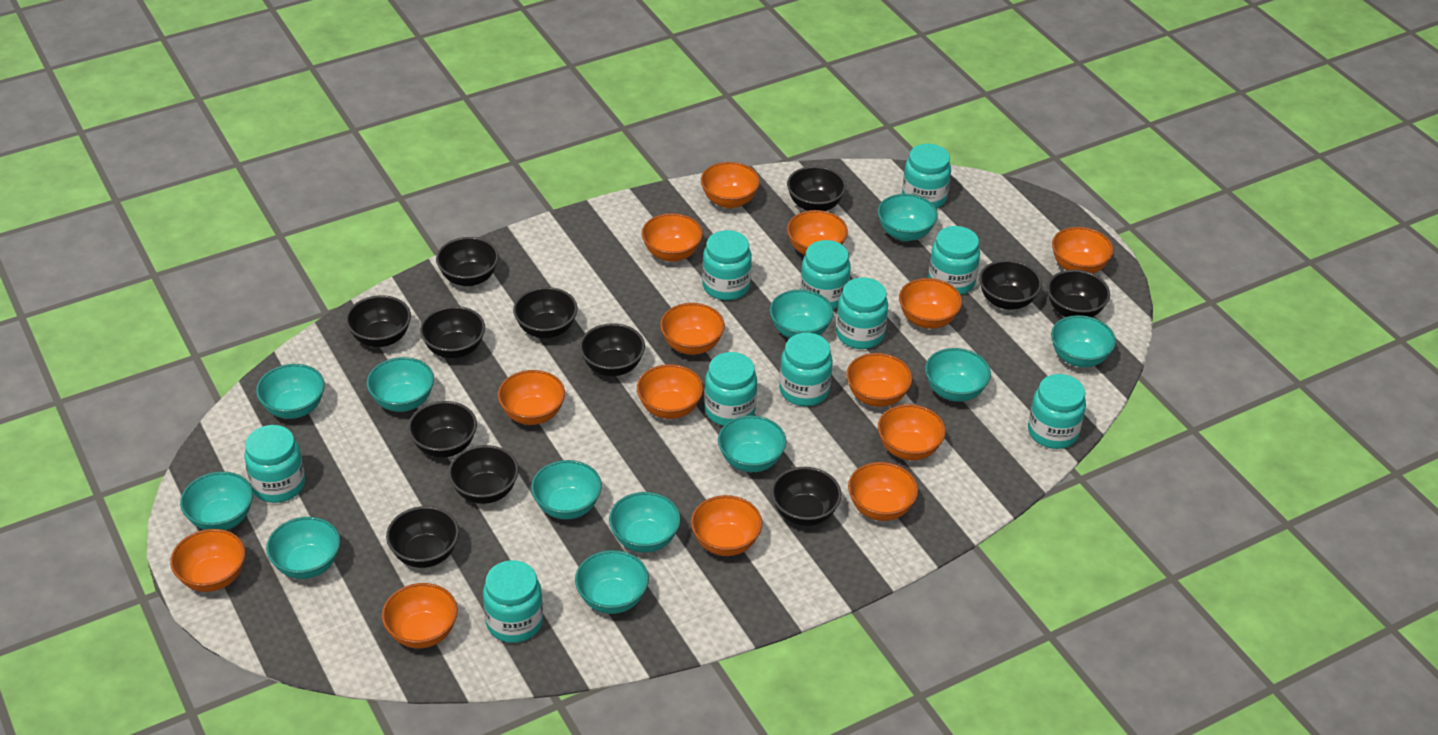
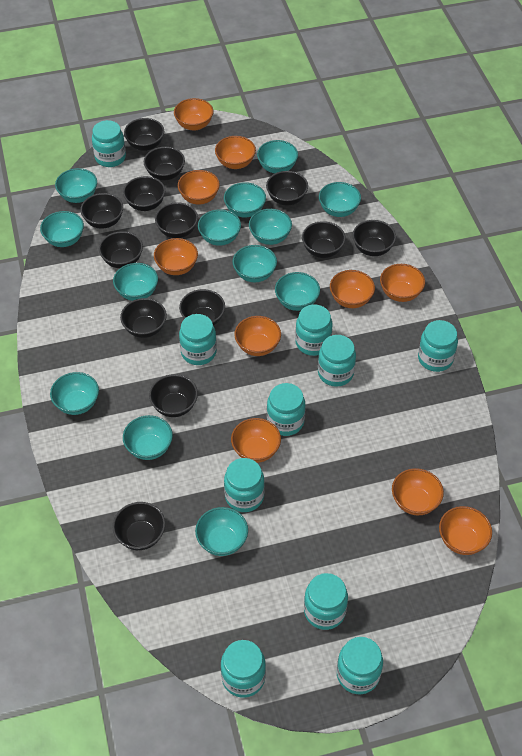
black bowl: 12 -> 13
orange bowl: 14 -> 10
turquoise bowl: 12 -> 13

